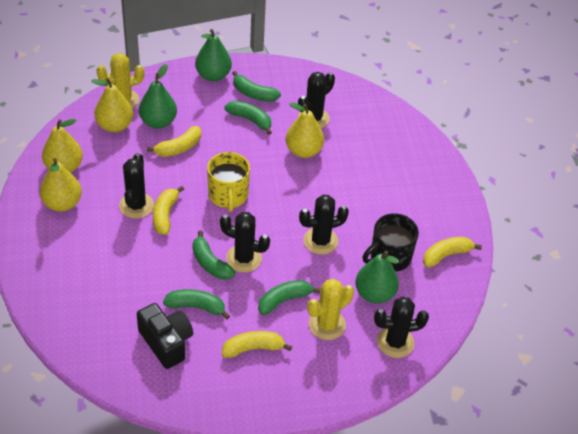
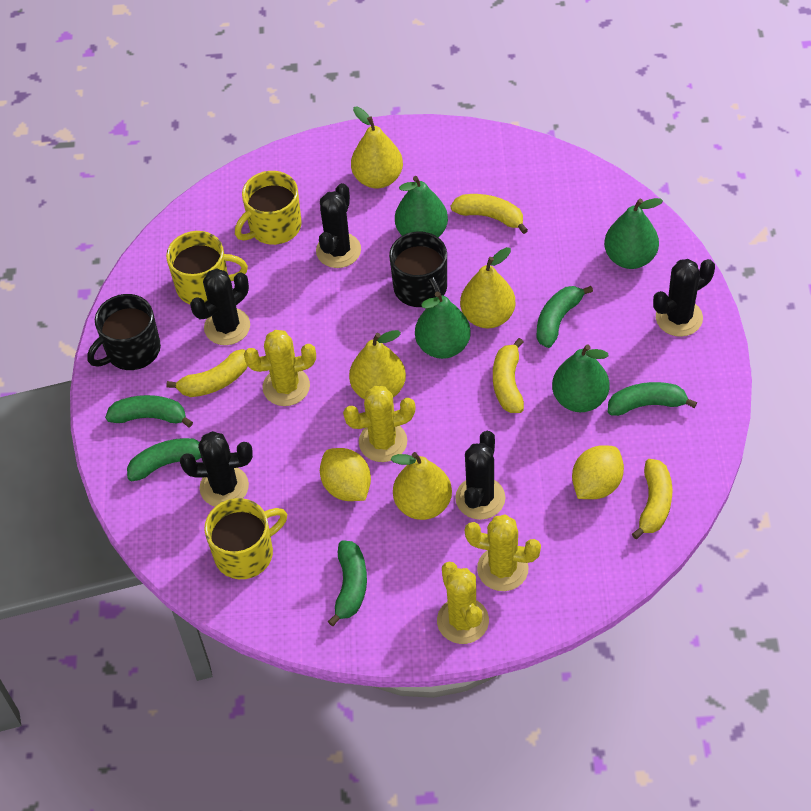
black camera: 1 -> 0
black mug: 1 -> 2
green pear: 3 -> 4
yellow cactus: 2 -> 4
yellow lemon: 0 -> 2
yellow mug: 1 -> 3

